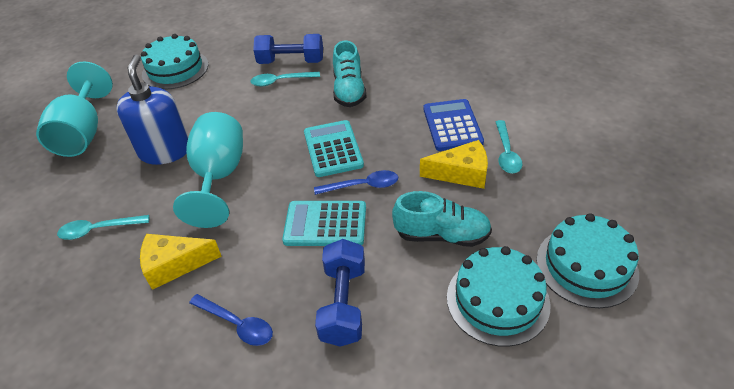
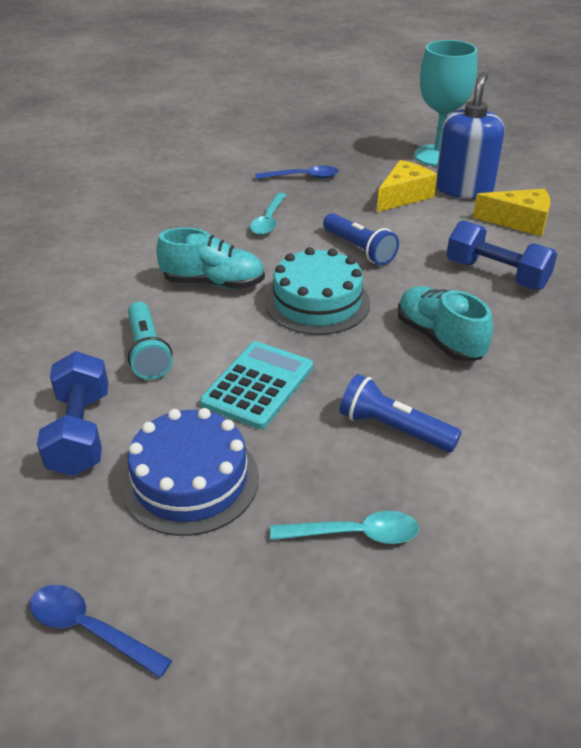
blue cake: 0 -> 1
blue calculator: 1 -> 0
blue flashlight: 0 -> 2
turquoise cake: 3 -> 1
turquoise calculator: 2 -> 1
turquoise flashlight: 0 -> 1
turquoise goblet: 2 -> 1
turquoise spoon: 3 -> 2

